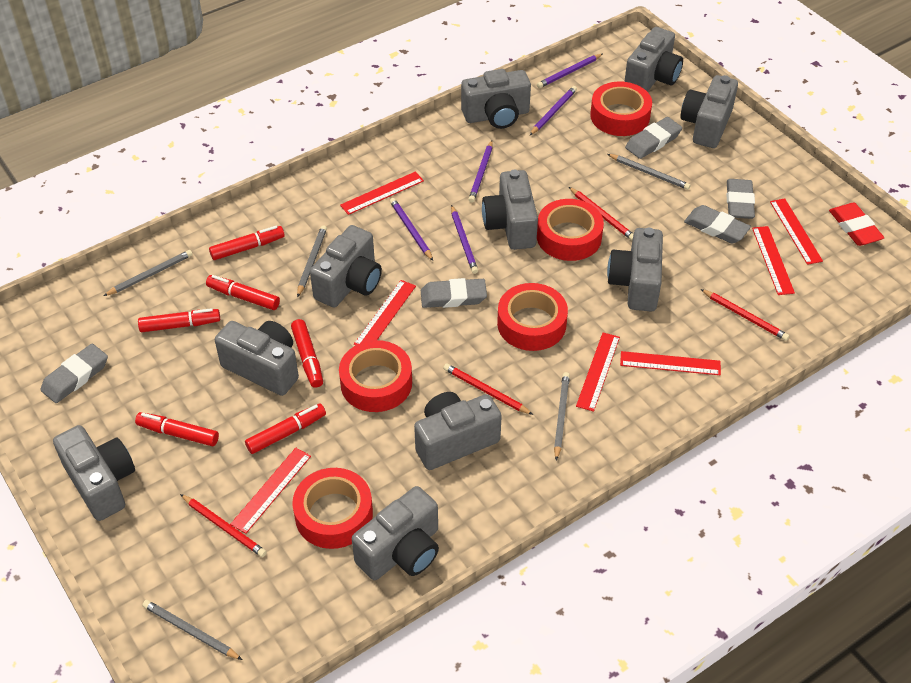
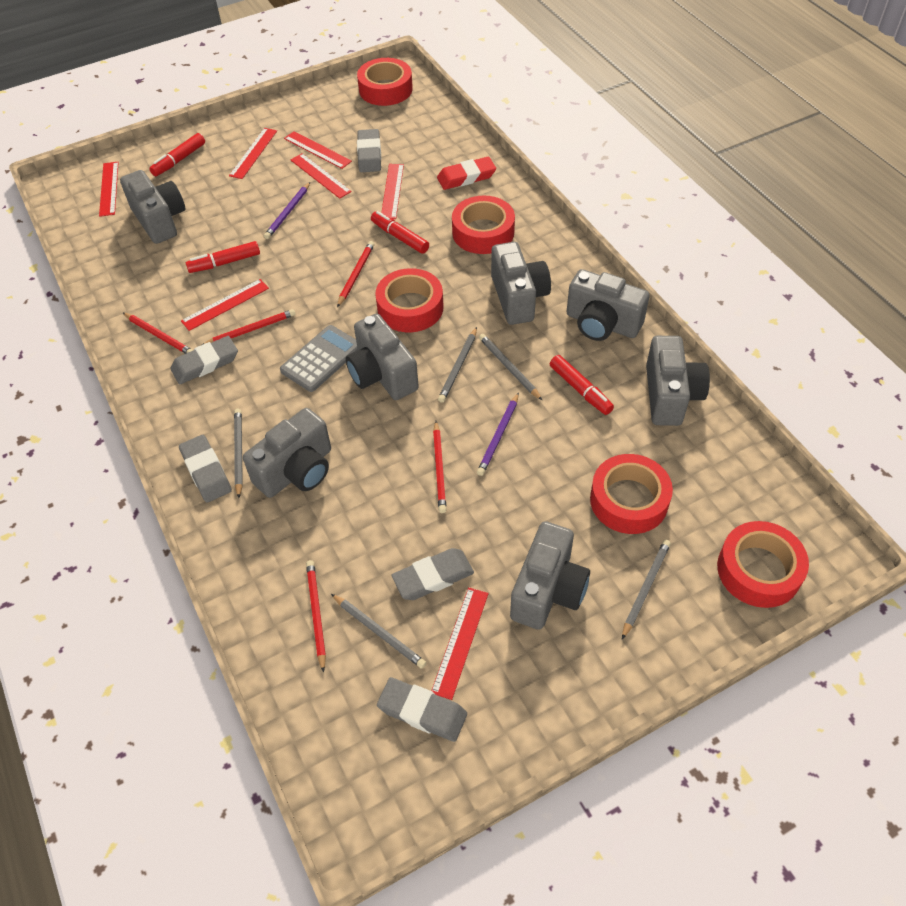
grey calculator: 0 -> 1
grey camera: 10 -> 7
purple pencil: 5 -> 2
red marker: 6 -> 4
red pencil: 4 -> 5

